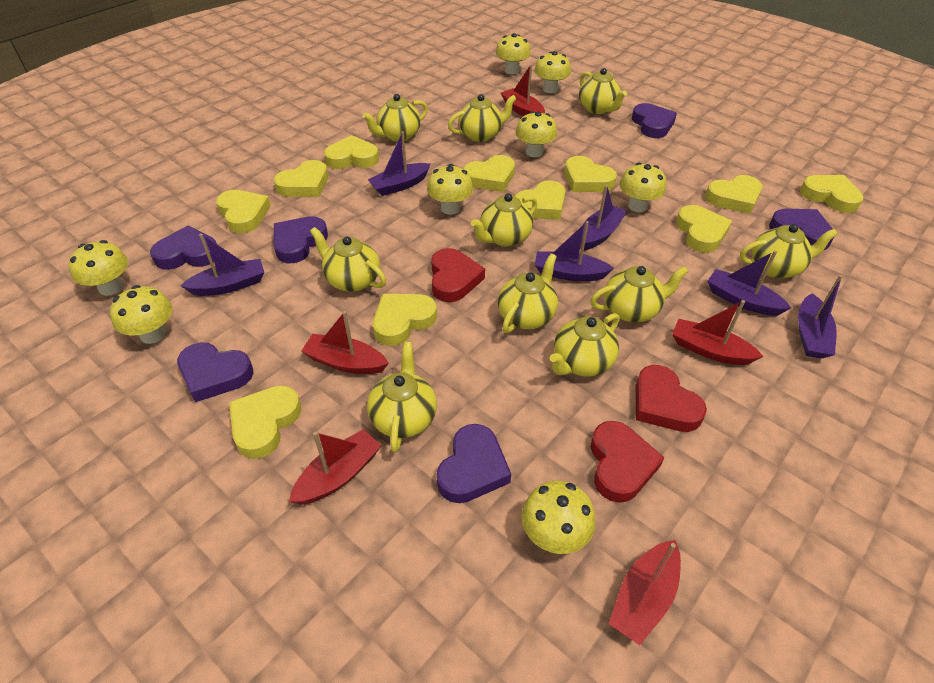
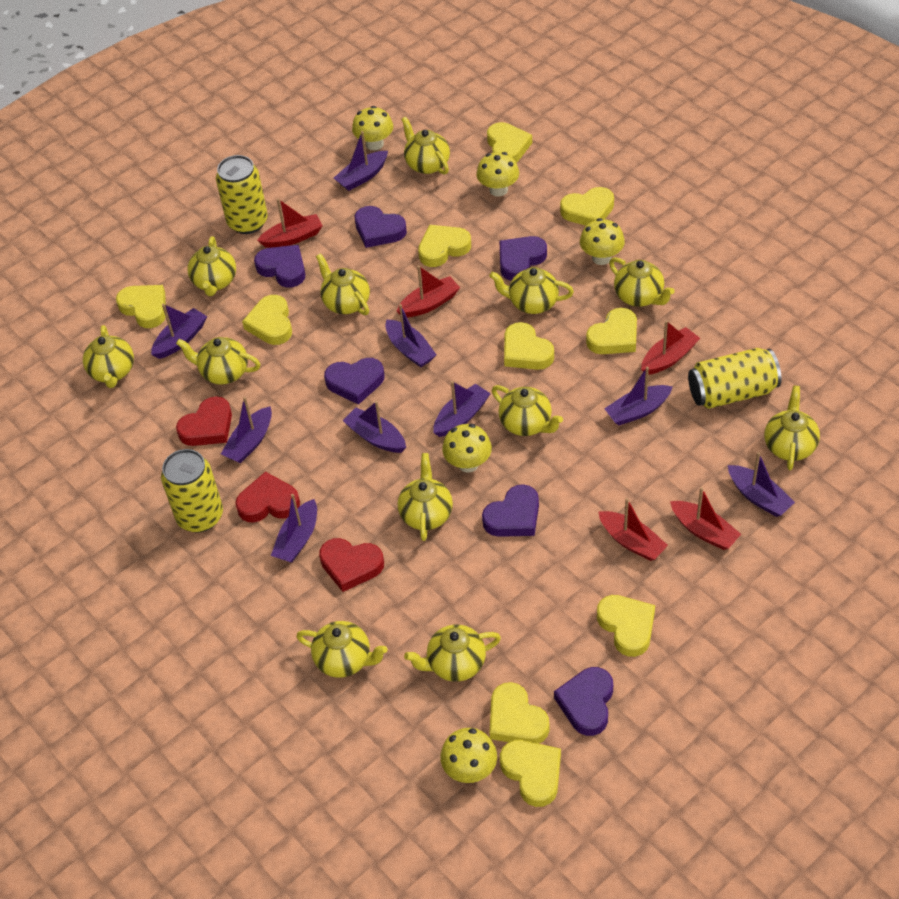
purple boat: 6 -> 9
yellow can: 0 -> 3
yellow heart: 11 -> 10
yellow mushroom: 8 -> 5
yellow teapot: 10 -> 12

